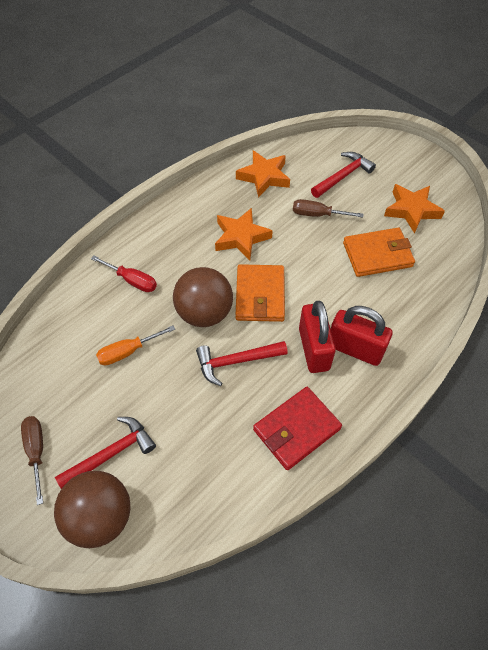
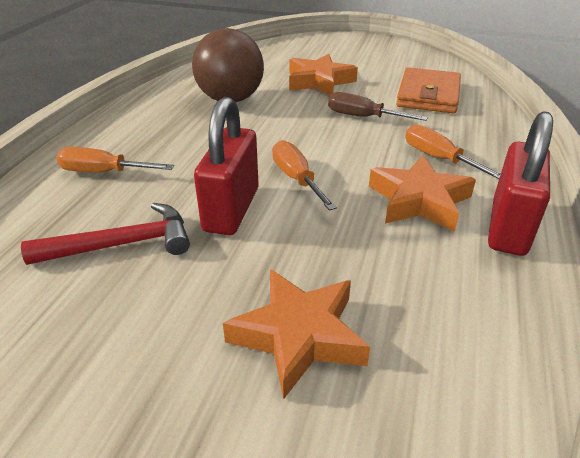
brown ball: 2 -> 1
brown screwdriver: 2 -> 1
orange screwdriver: 1 -> 3
orange wallet: 2 -> 1
red hammer: 3 -> 1
red screwdriver: 1 -> 0
red wallet: 1 -> 0

